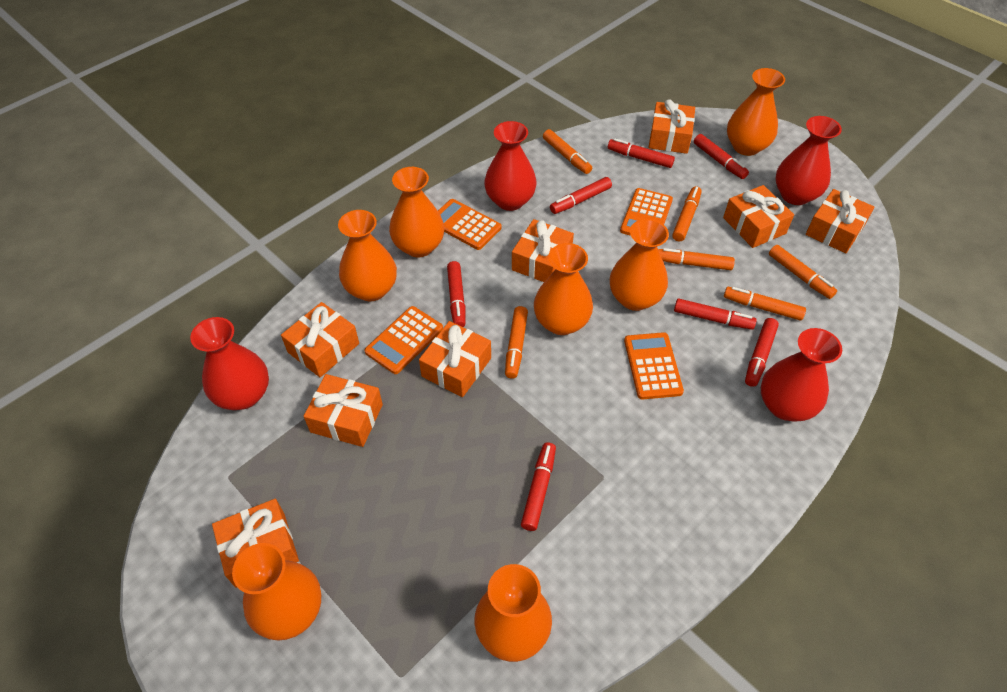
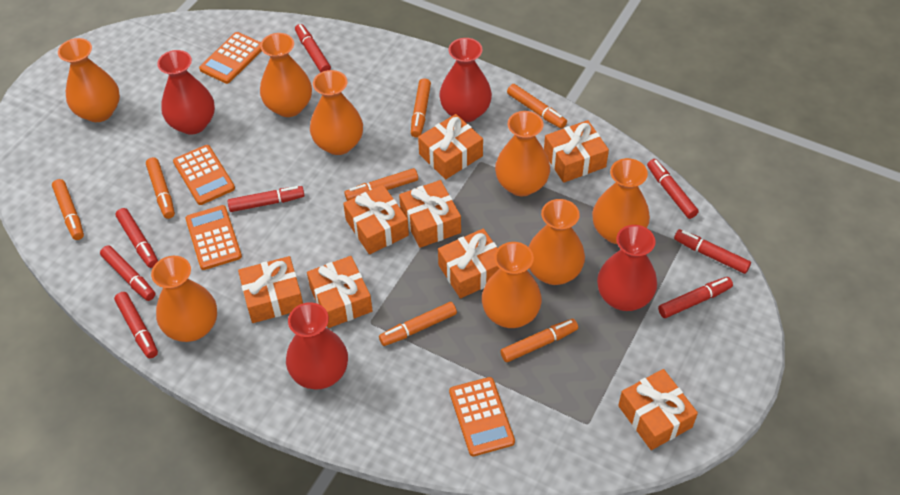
orange marker: 6 -> 7
orange vase: 7 -> 8
red marker: 7 -> 8

